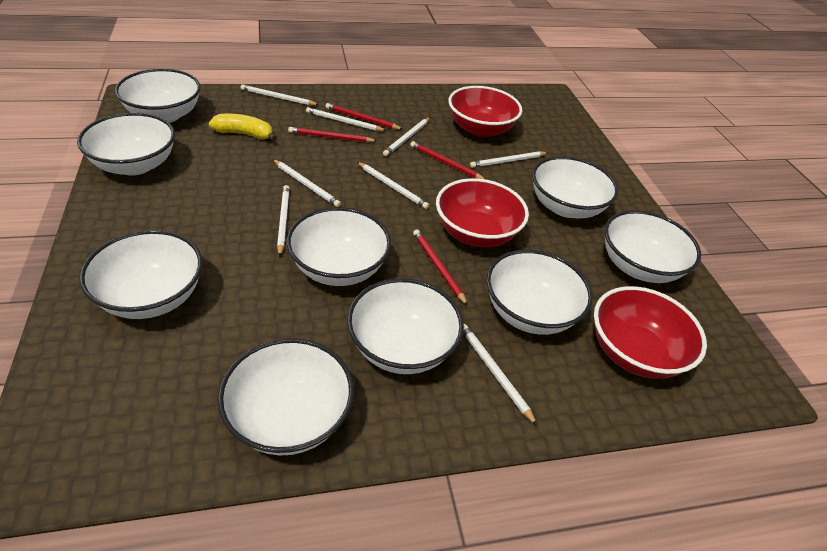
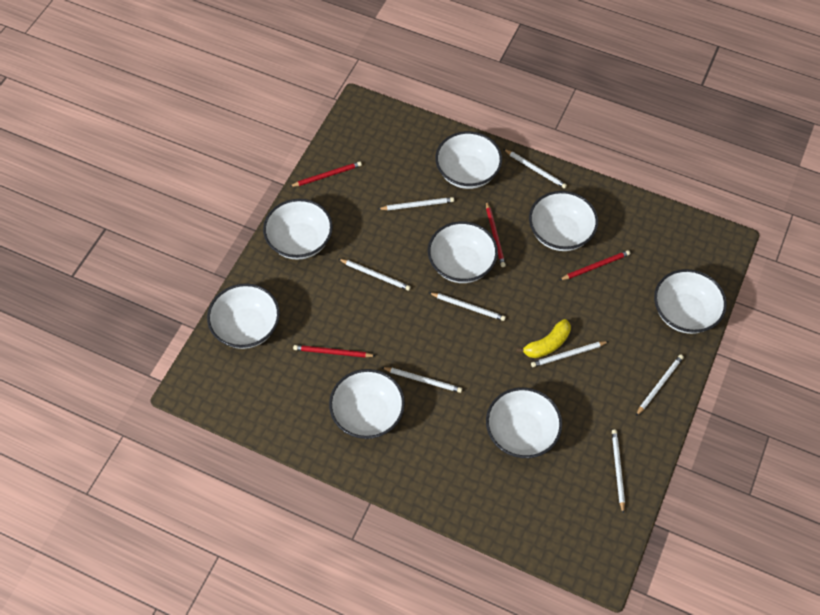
red bowl: 3 -> 0
white bowl: 9 -> 8

